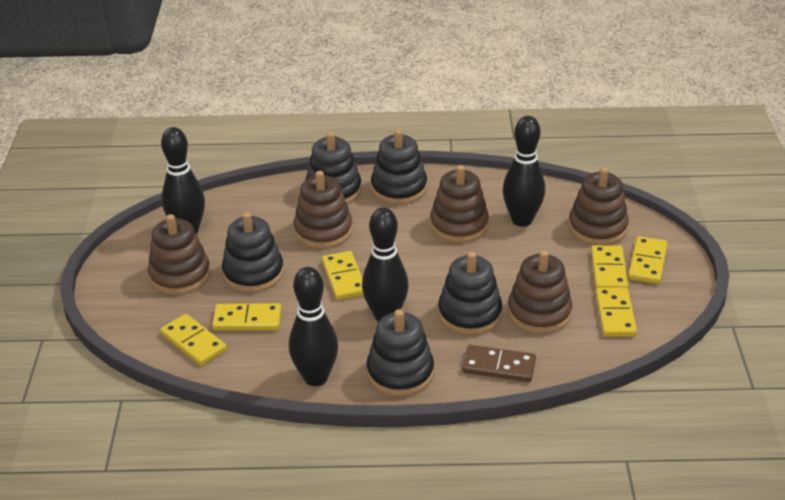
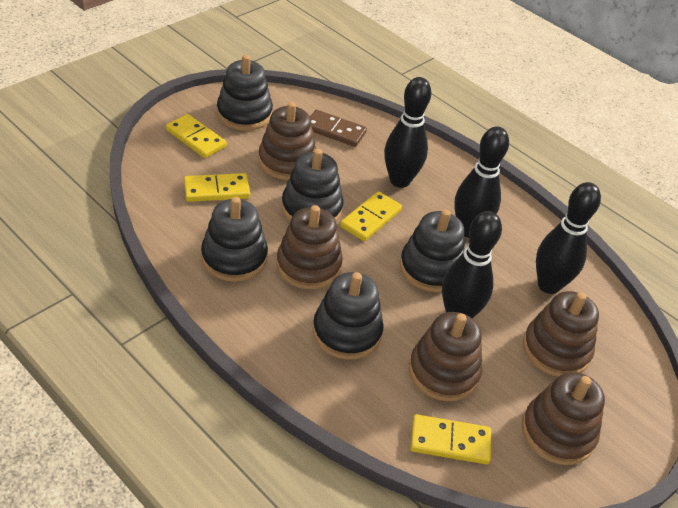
yellow domino: 6 -> 4

